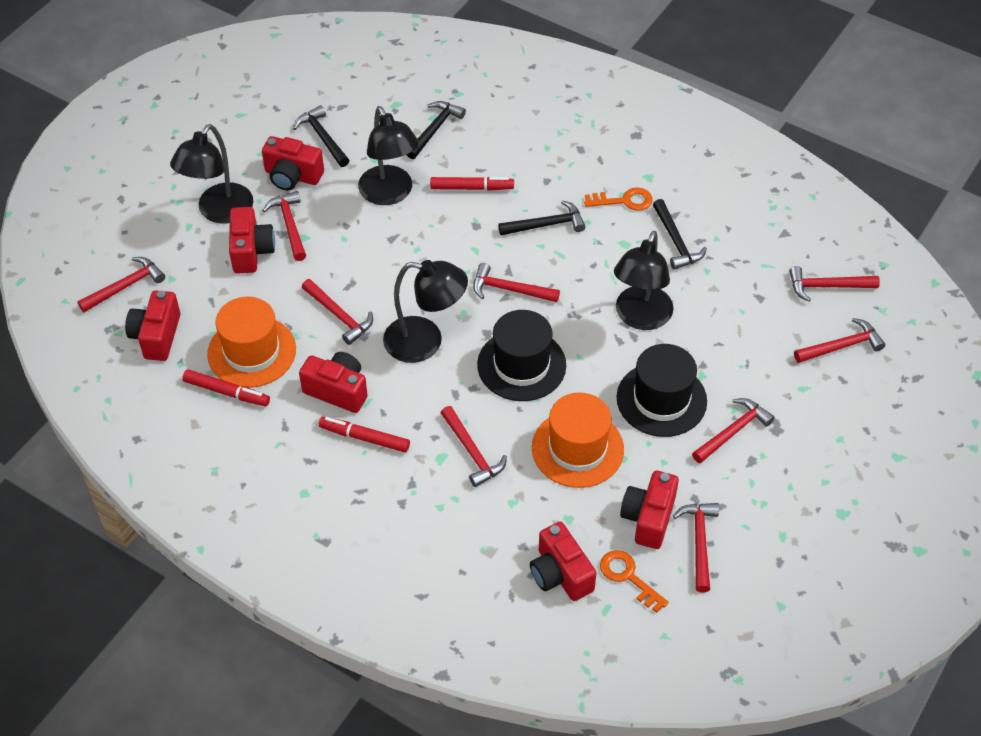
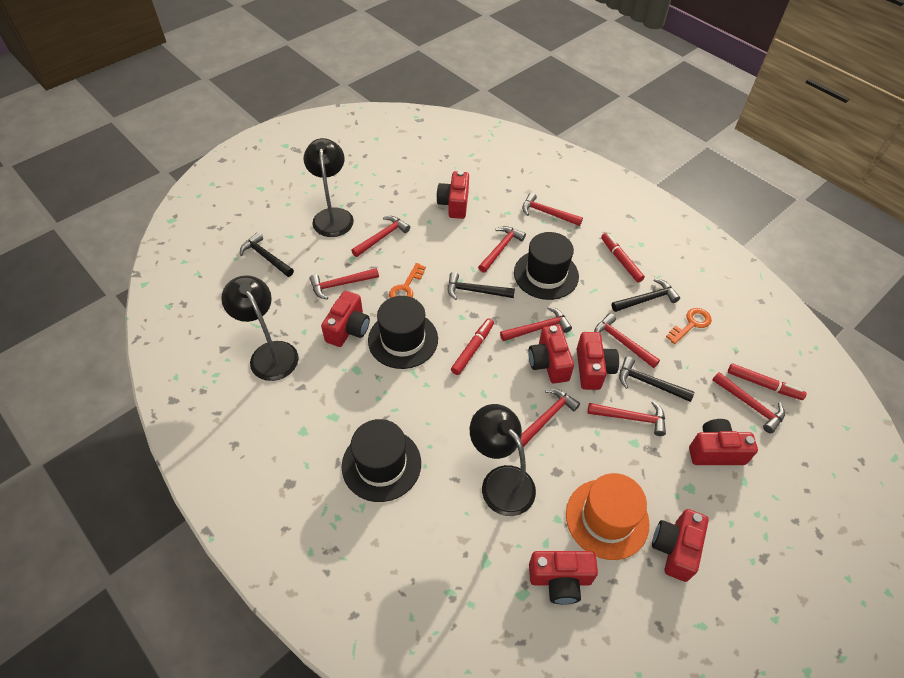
black hat: 2 -> 3
black lamp: 4 -> 3
orange hat: 2 -> 1
red camera: 6 -> 7

